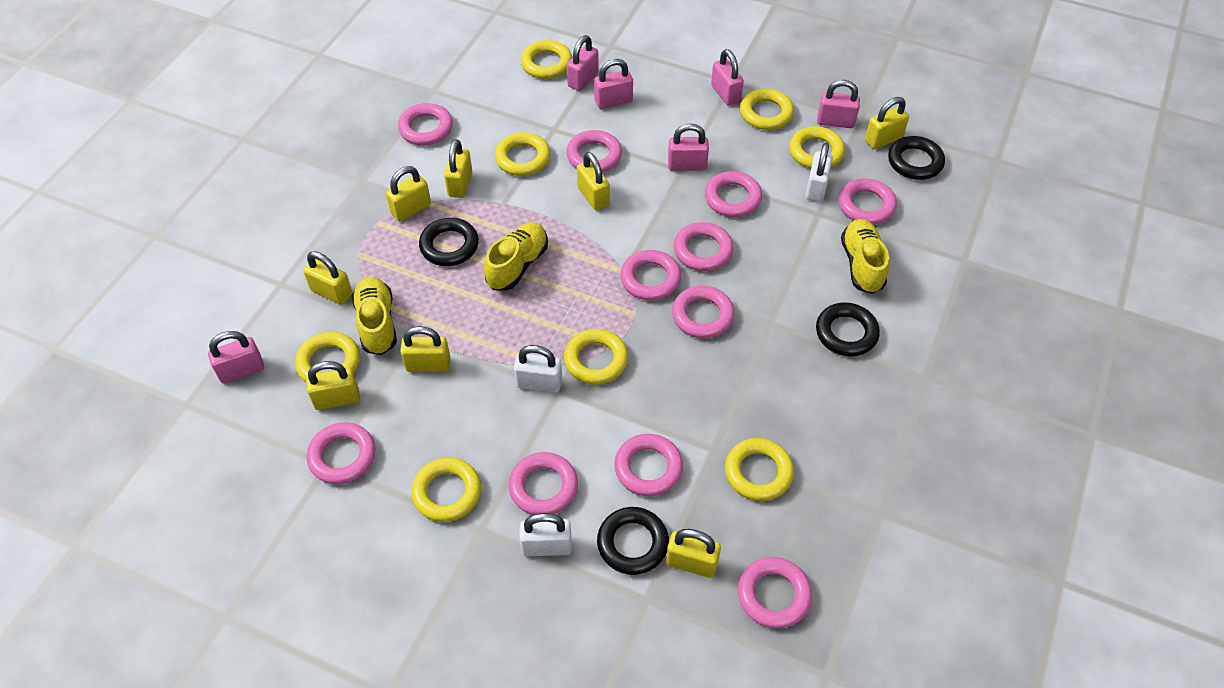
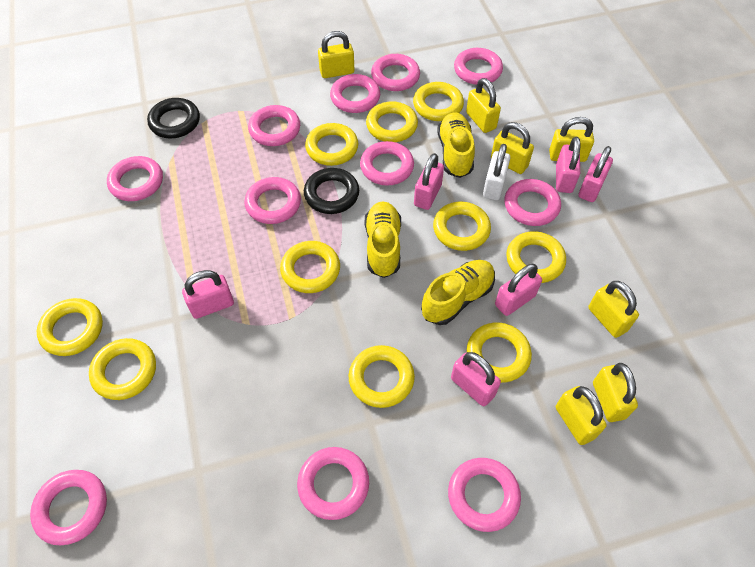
black ring: 4 -> 2
white padlock: 3 -> 1
yellow padlock: 8 -> 7
yellow ring: 8 -> 10

